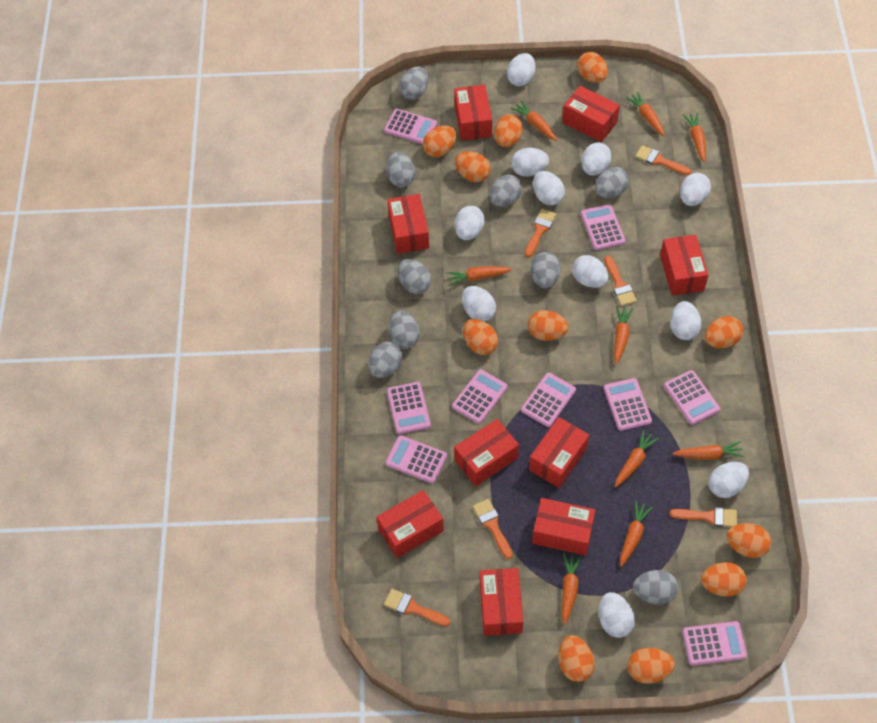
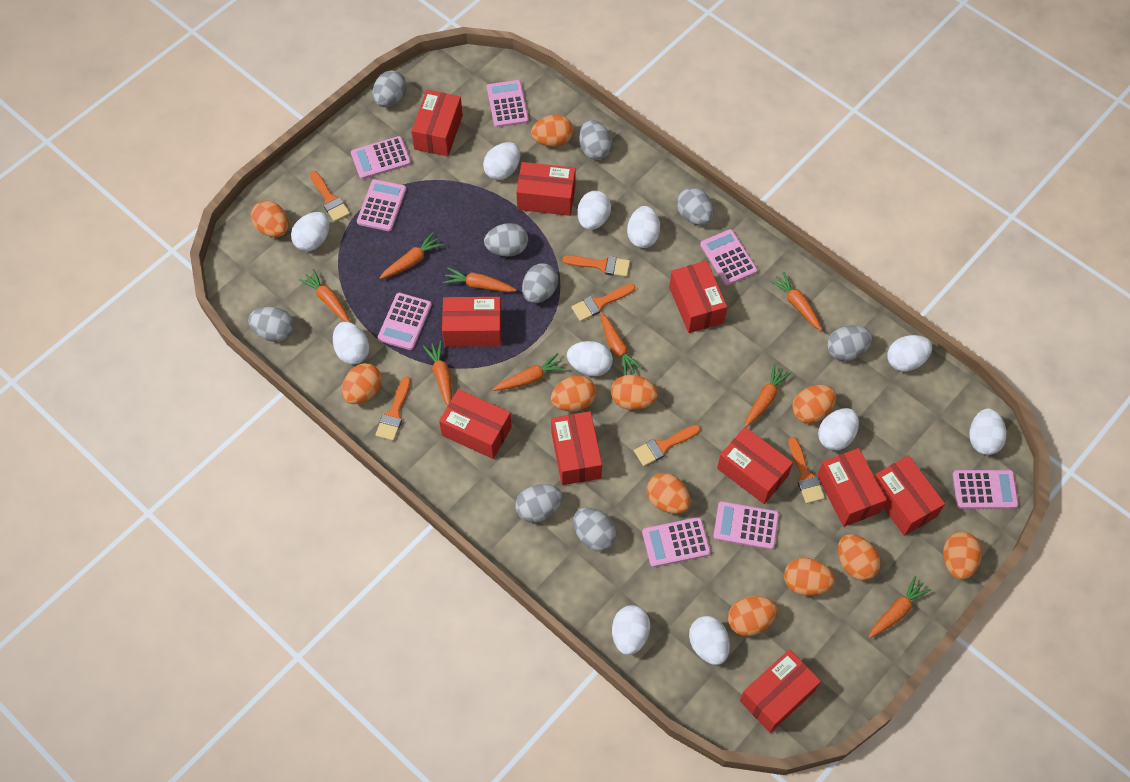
pink calculator: 9 -> 8
red box: 9 -> 10

